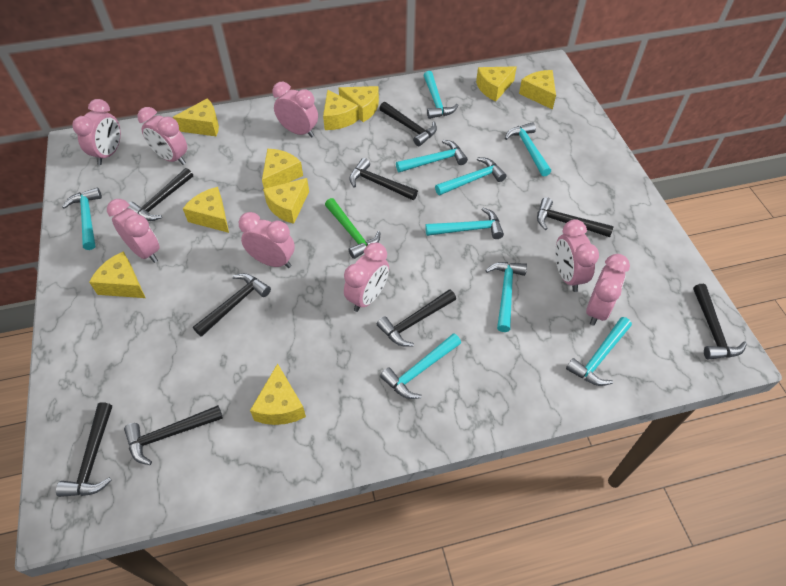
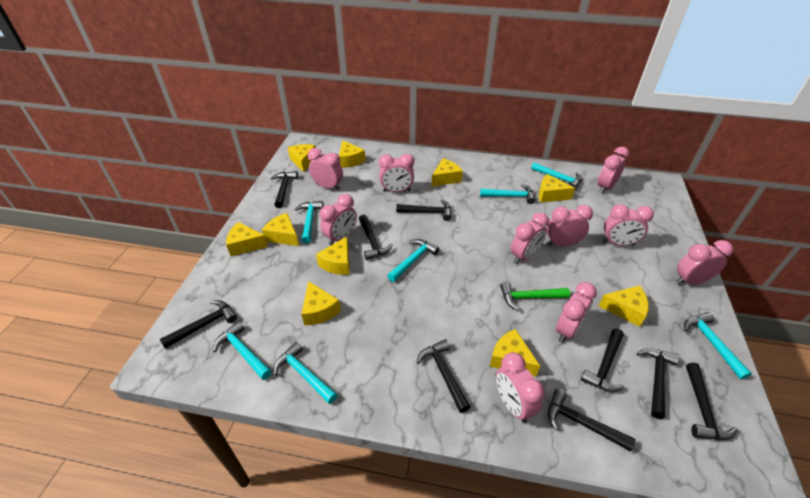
pink clock: 8 -> 10
turquoise hammer: 9 -> 7

